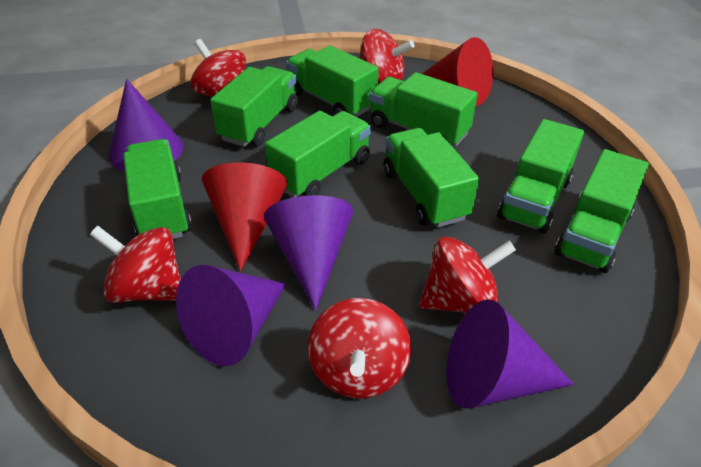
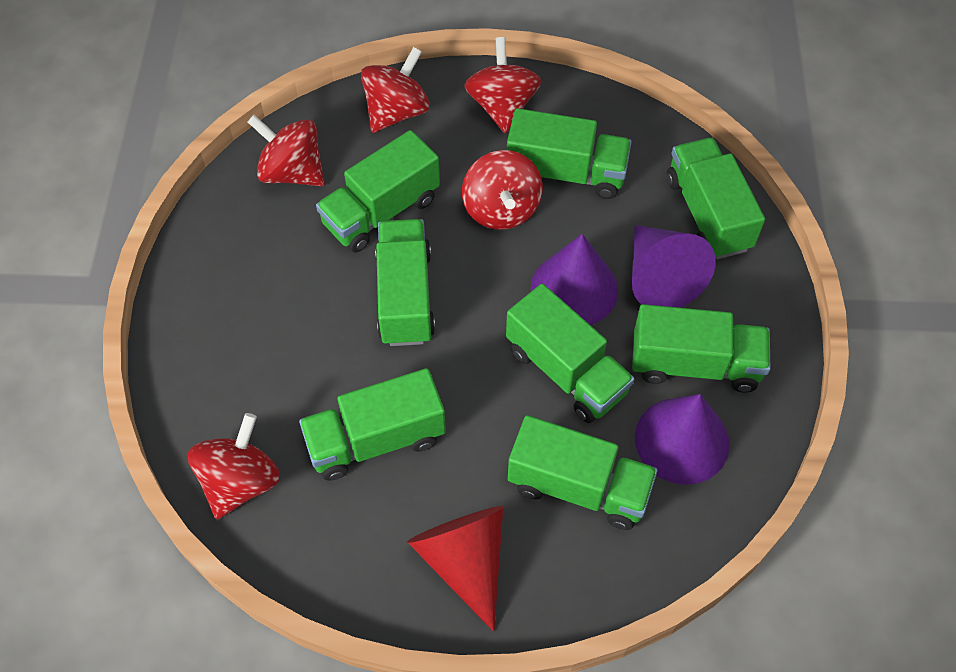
purple cone: 4 -> 3
red cone: 2 -> 1

